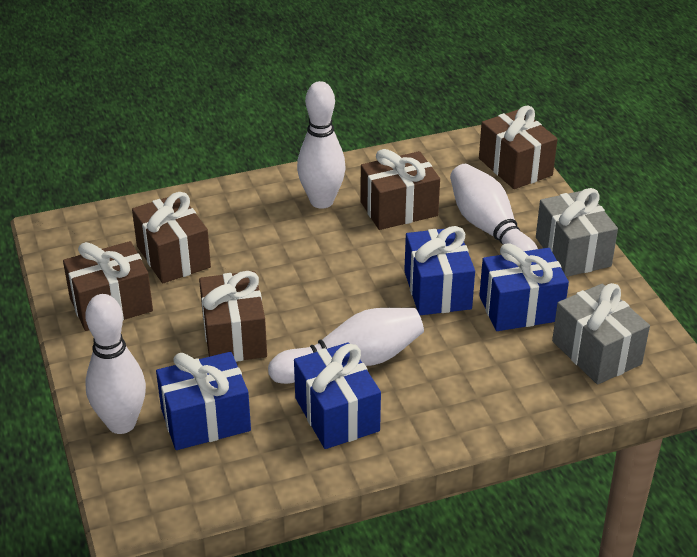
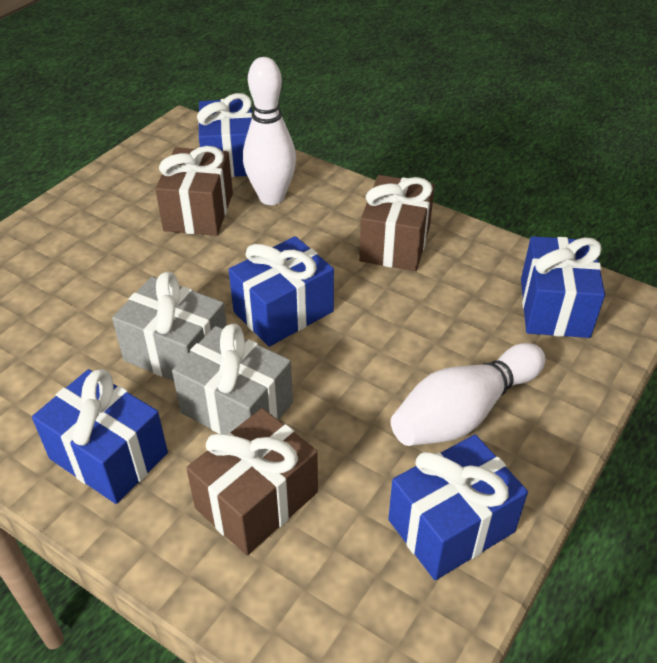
blue gift: 4 -> 5
brown gift: 5 -> 3
white bowling pin: 4 -> 2

